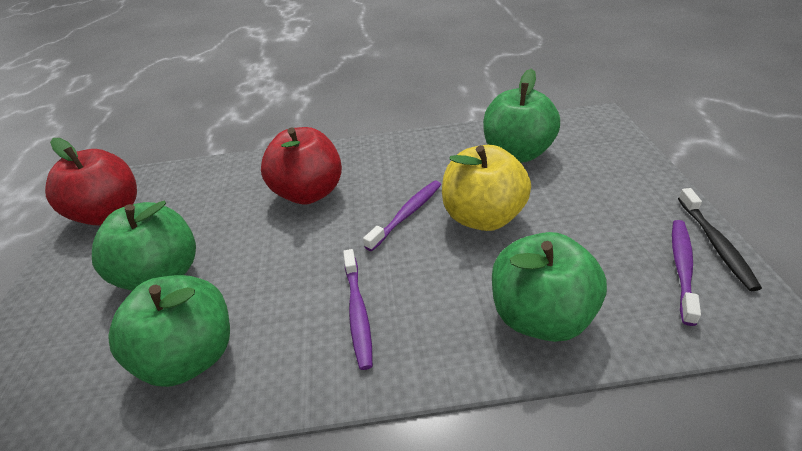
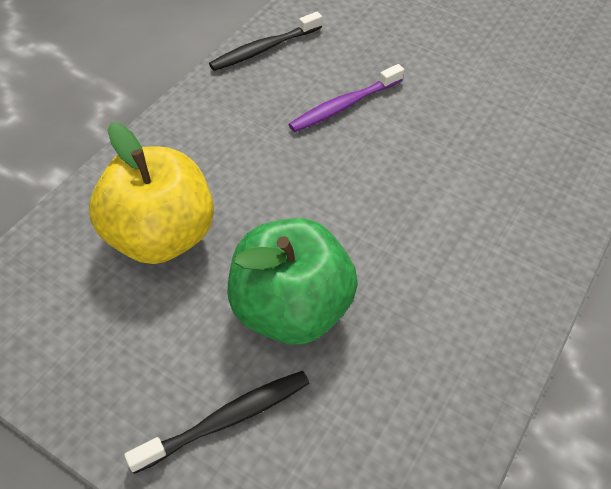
black toothbrush: 1 -> 2
green apple: 4 -> 1
purple toothbrush: 3 -> 1
red apple: 2 -> 0

